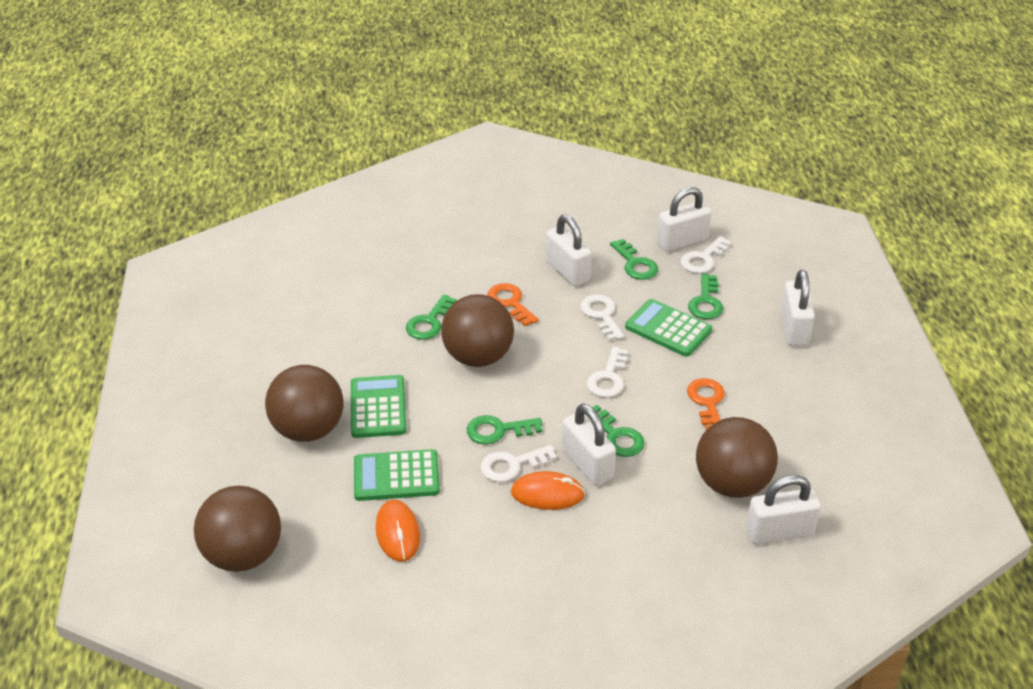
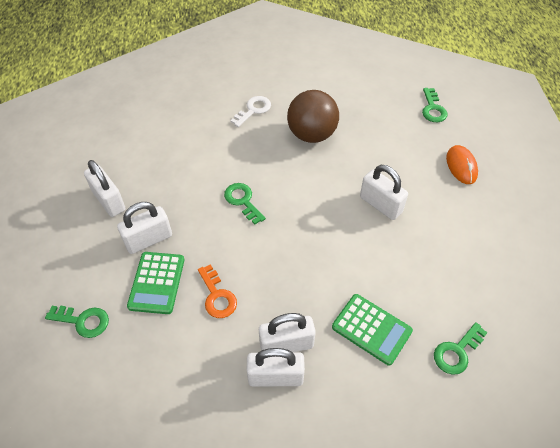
brown ball: 4 -> 1
green calculator: 3 -> 2
green key: 5 -> 4
orange key: 2 -> 1
orange mouse: 2 -> 1
white key: 4 -> 1

